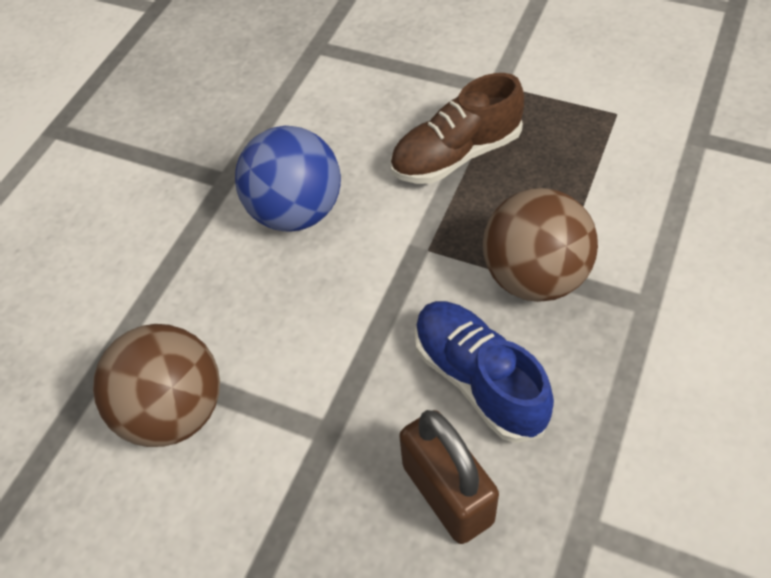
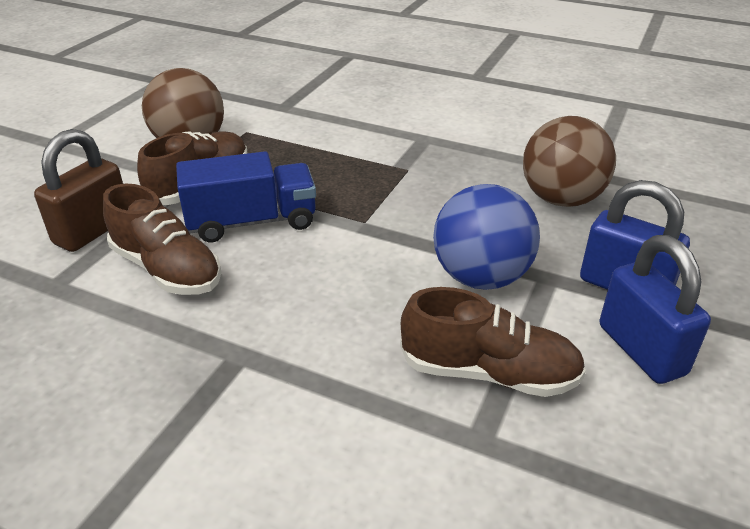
blue padlock: 0 -> 2
blue shoe: 1 -> 0
blue truck: 0 -> 1
brown shoe: 1 -> 3

